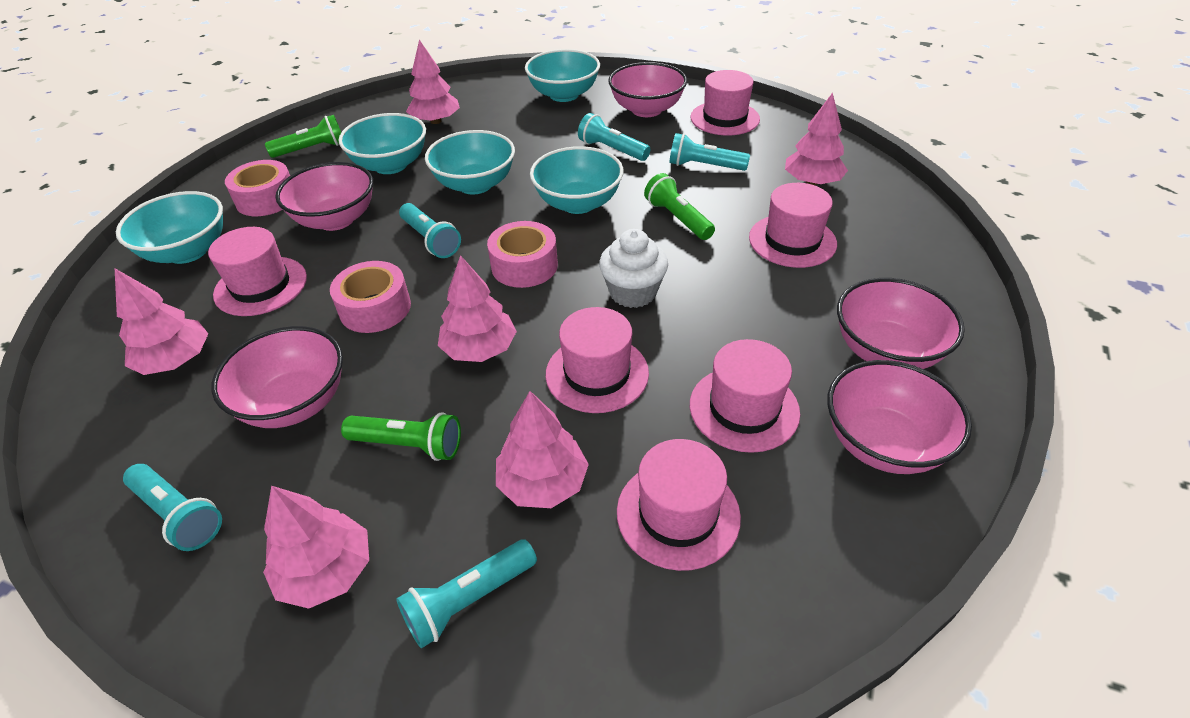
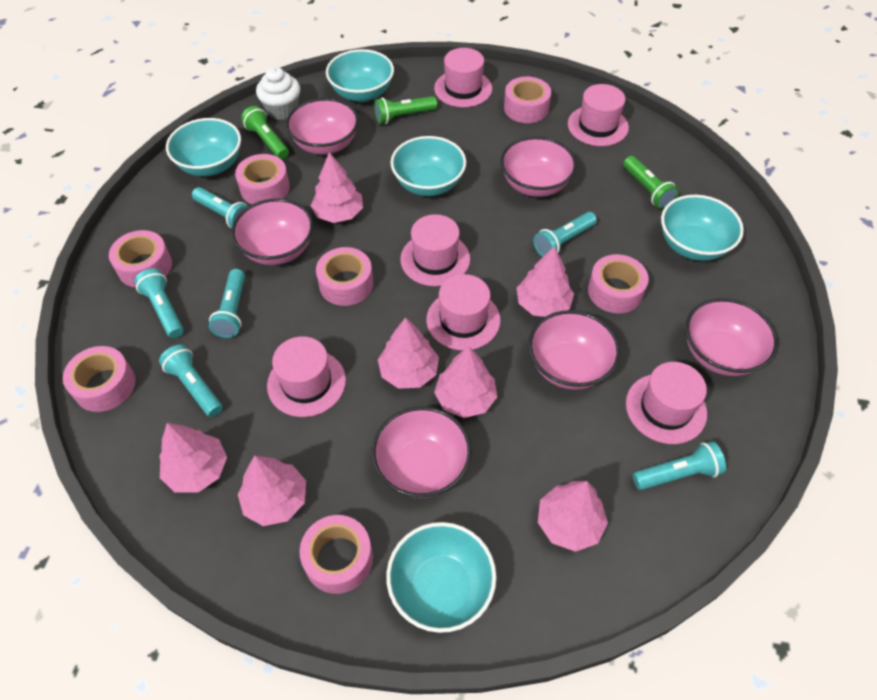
pink bowl: 5 -> 6
pink tape: 3 -> 7
pink tree: 6 -> 7
turquoise flashlight: 5 -> 6

